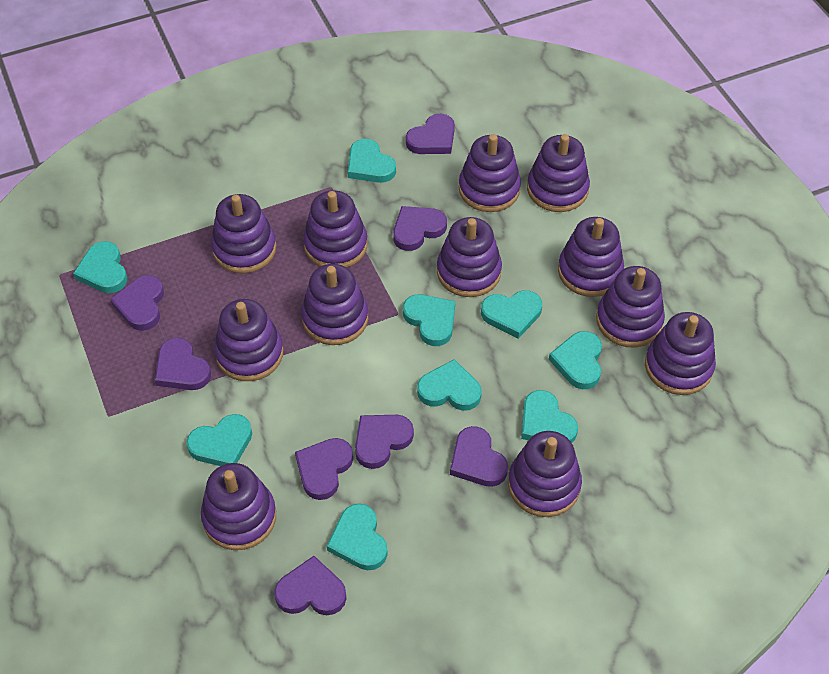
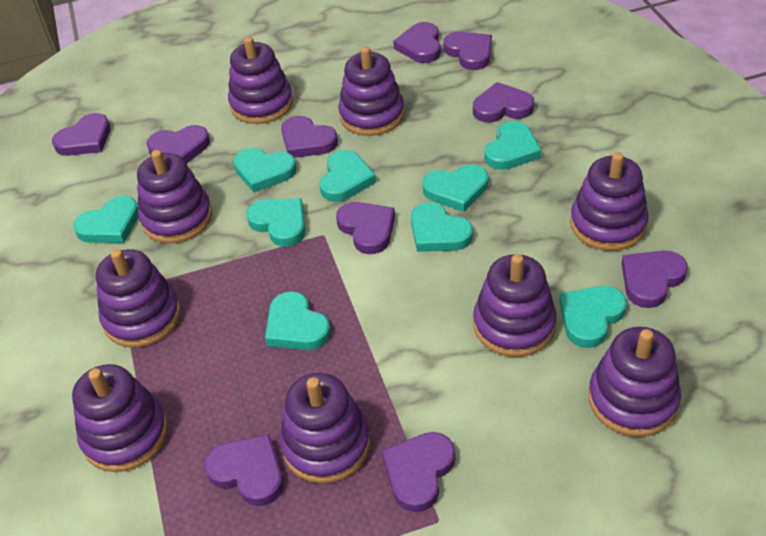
purple heart: 8 -> 10
purple stacking toy: 12 -> 9

